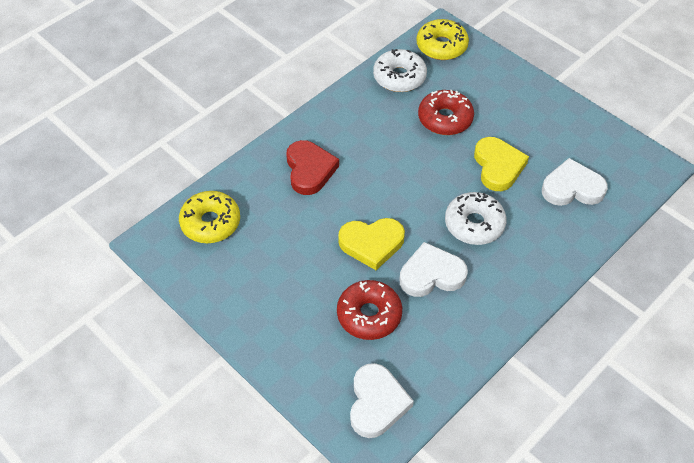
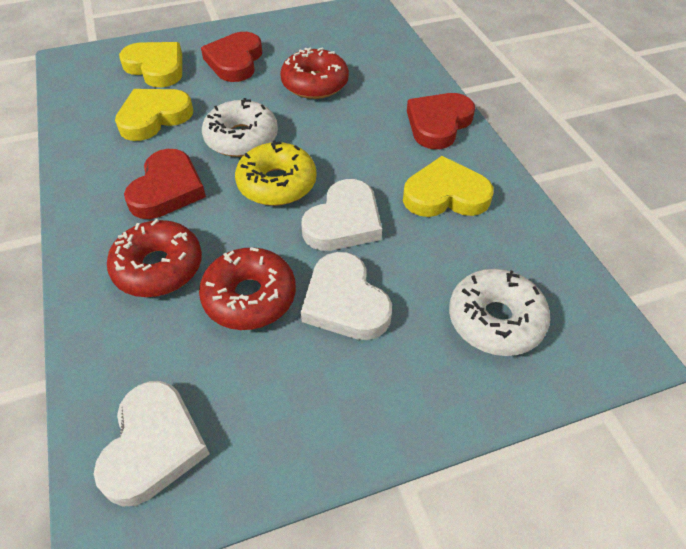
red donut: 2 -> 3
red heart: 1 -> 3
yellow donut: 2 -> 1
yellow heart: 2 -> 3

